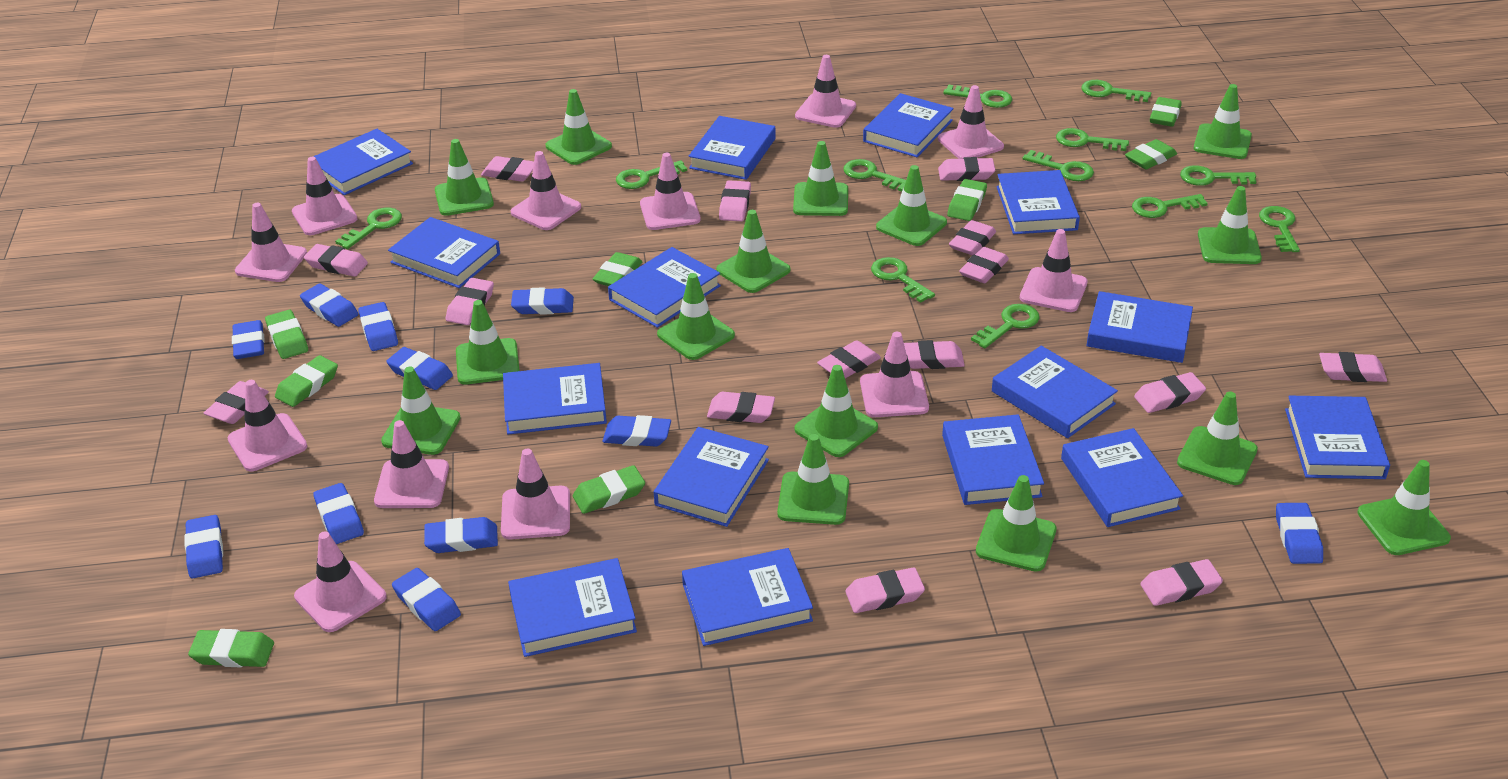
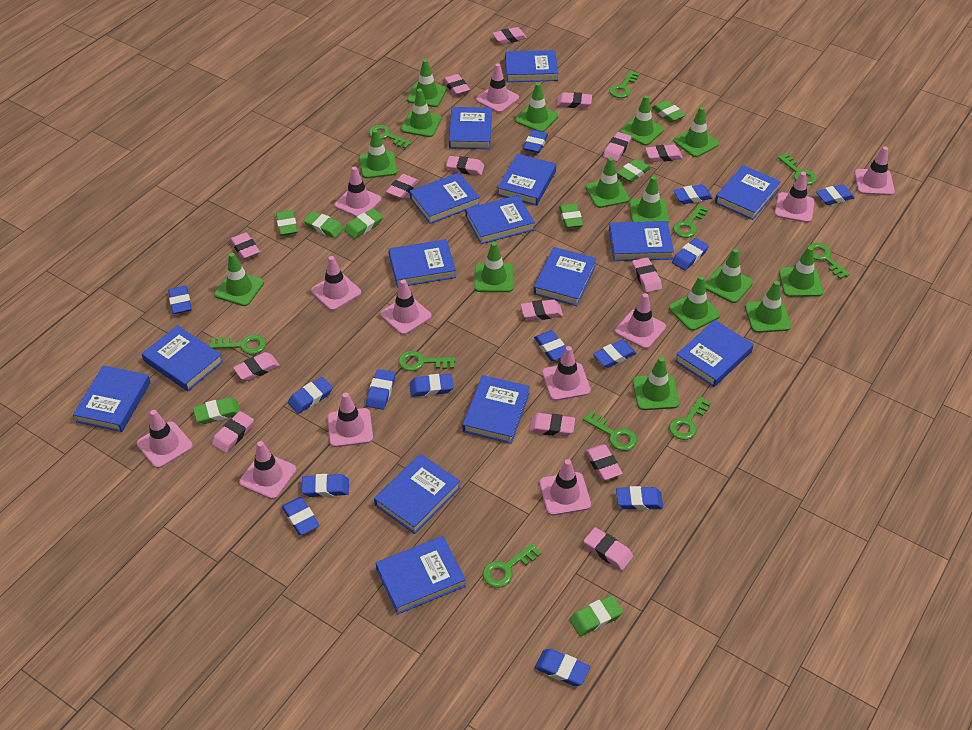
blue eraser: 11 -> 14
green key: 12 -> 10

